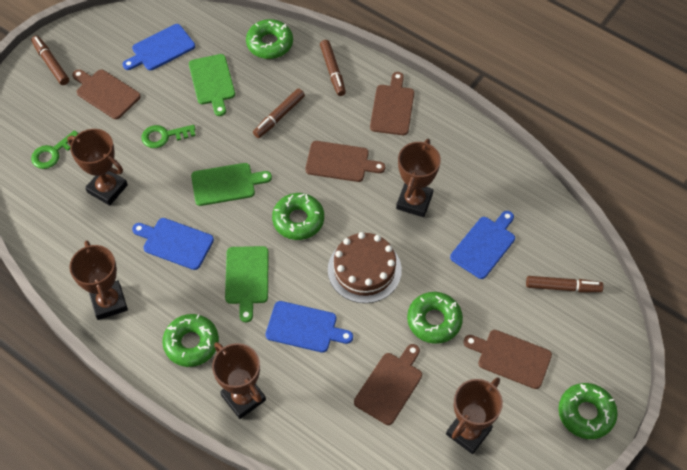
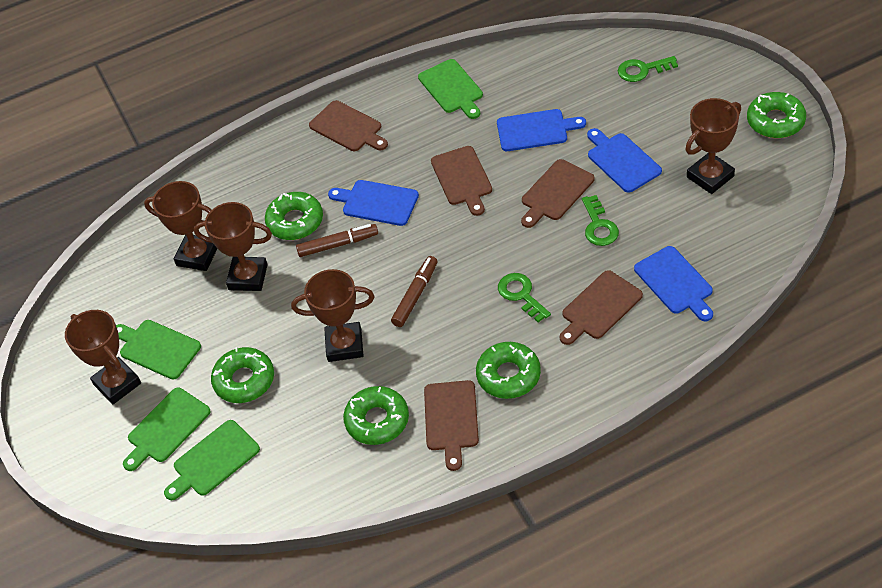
brown cake: 1 -> 0
brown marker: 4 -> 2
green cutting board: 3 -> 4
green key: 2 -> 3

